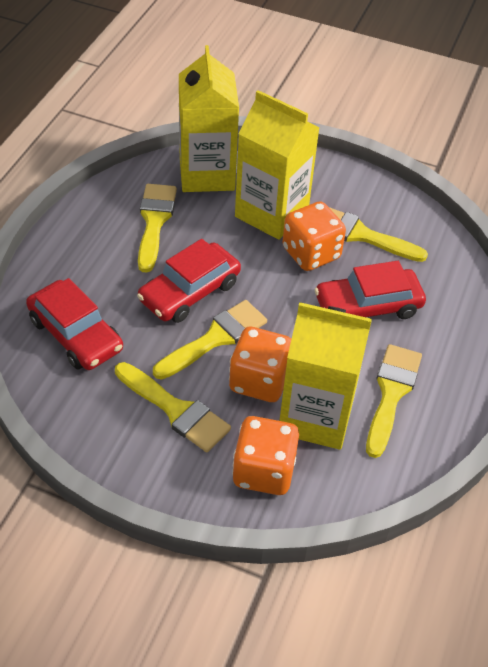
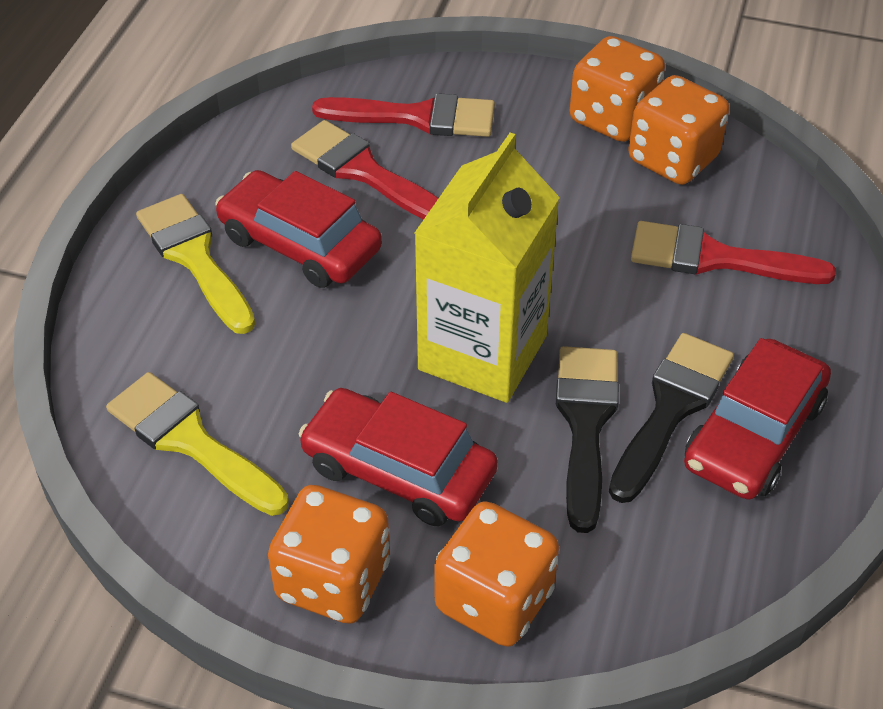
black brush: 0 -> 2
orange dice: 3 -> 4
red brush: 0 -> 3
yellow brush: 5 -> 2
yellow carton: 3 -> 1

